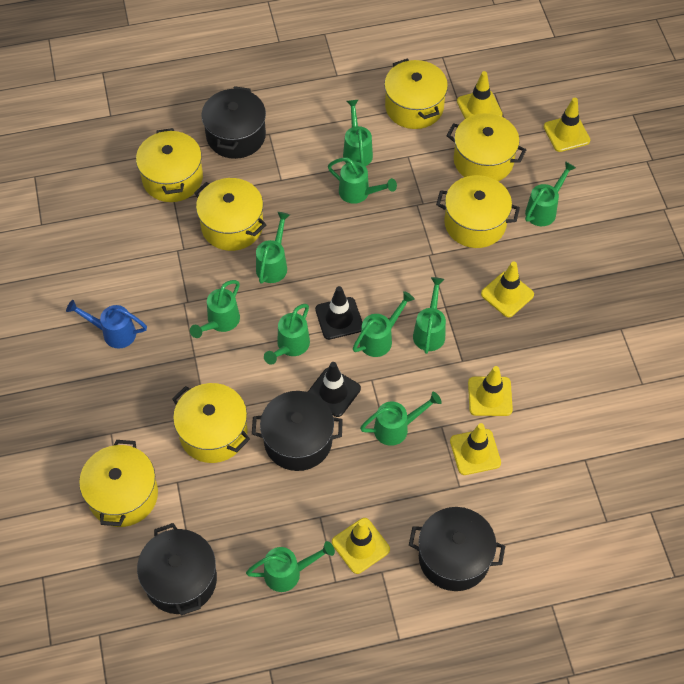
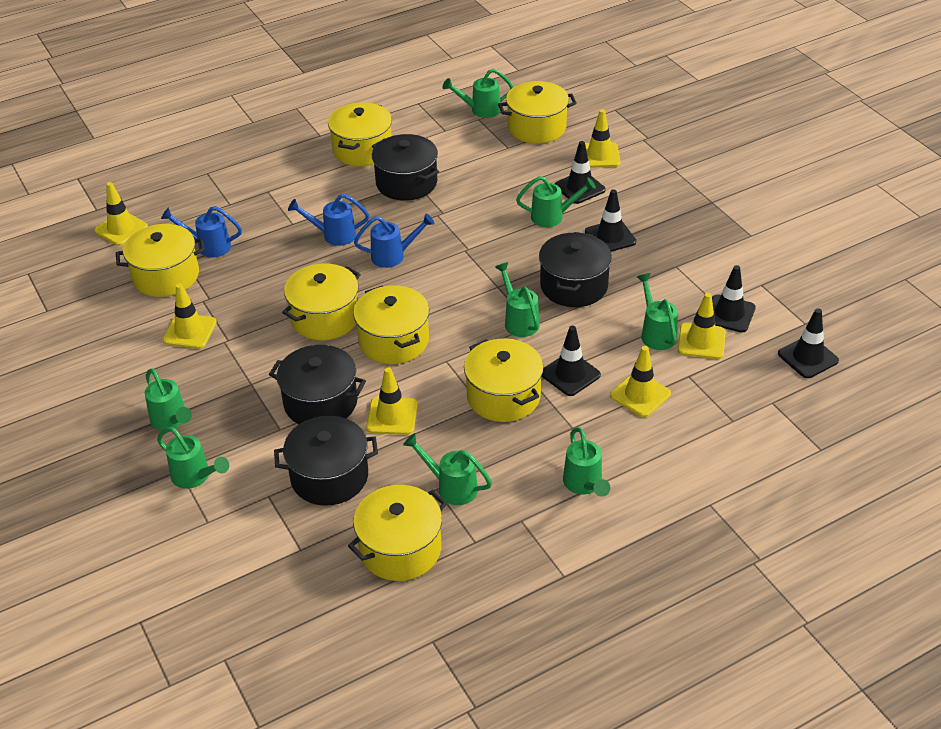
black traffic cone: 2 -> 5
blue watering can: 1 -> 3
green watering can: 10 -> 8

